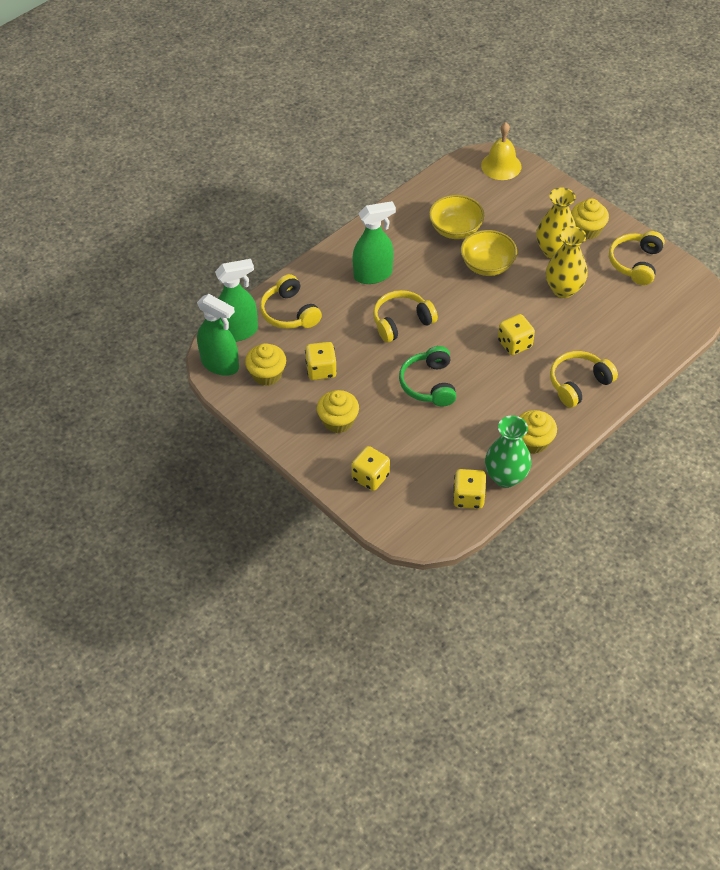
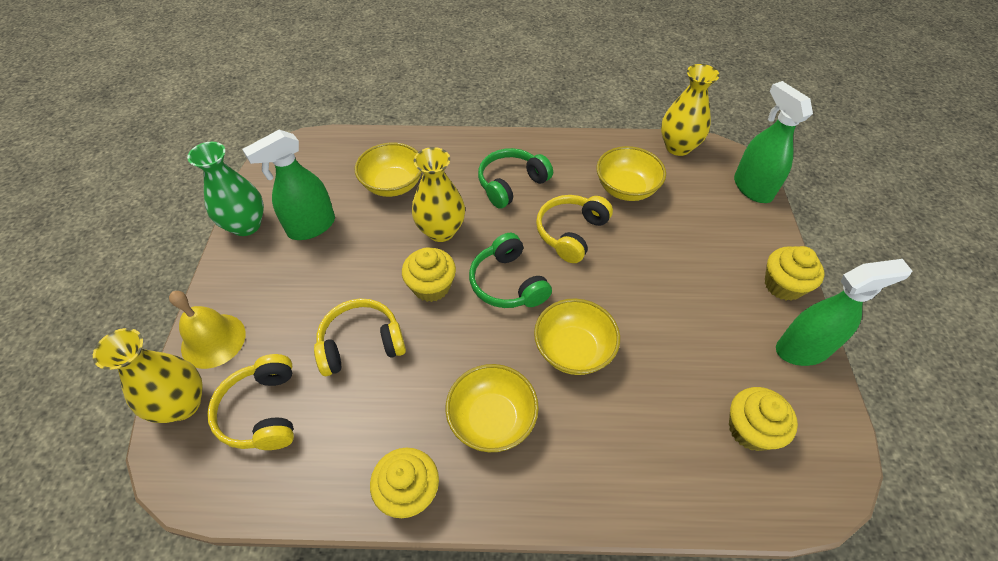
green headphones: 1 -> 2
yellow bowl: 2 -> 4
yellow dice: 4 -> 0
yellow headphones: 4 -> 3
yellow vase: 2 -> 3

